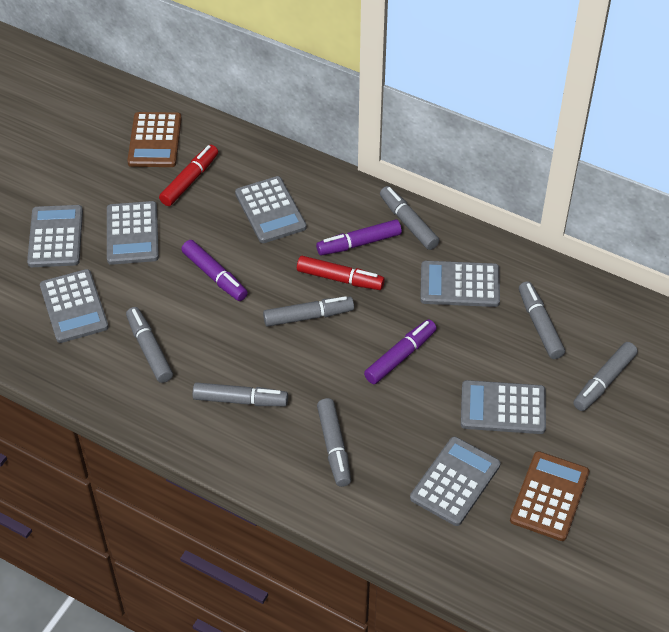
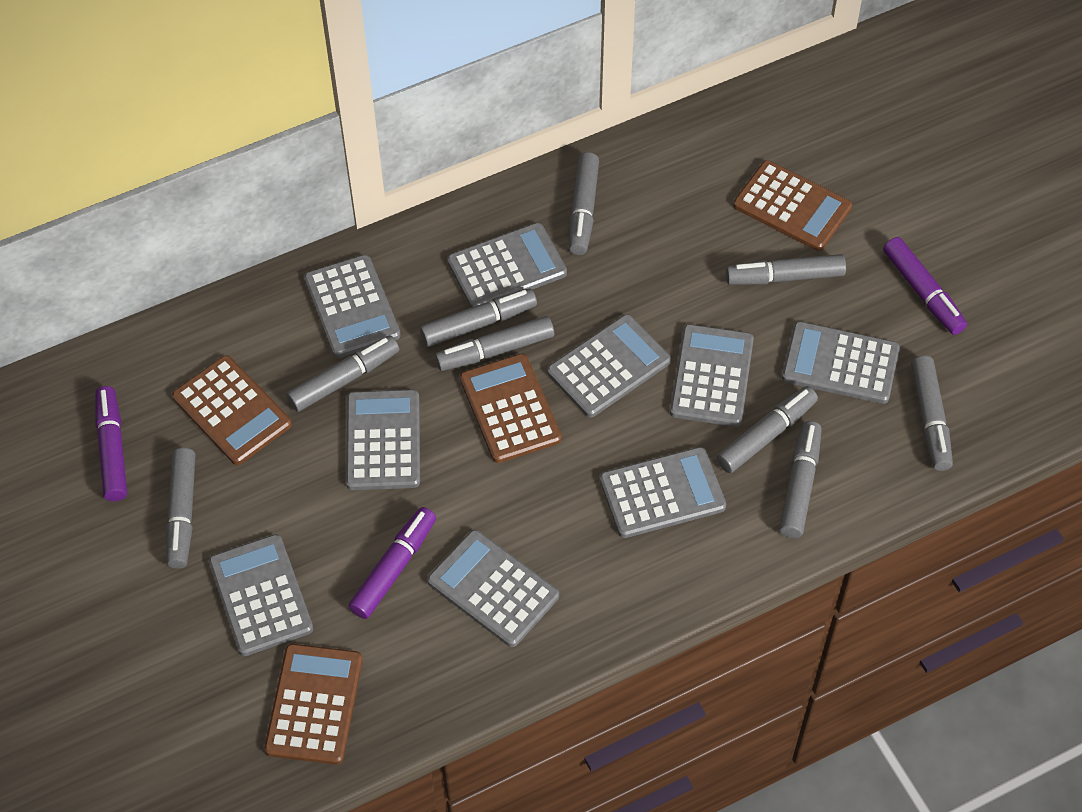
brown calculator: 2 -> 4
grey calculator: 7 -> 9
grey marker: 7 -> 9
red marker: 2 -> 0

